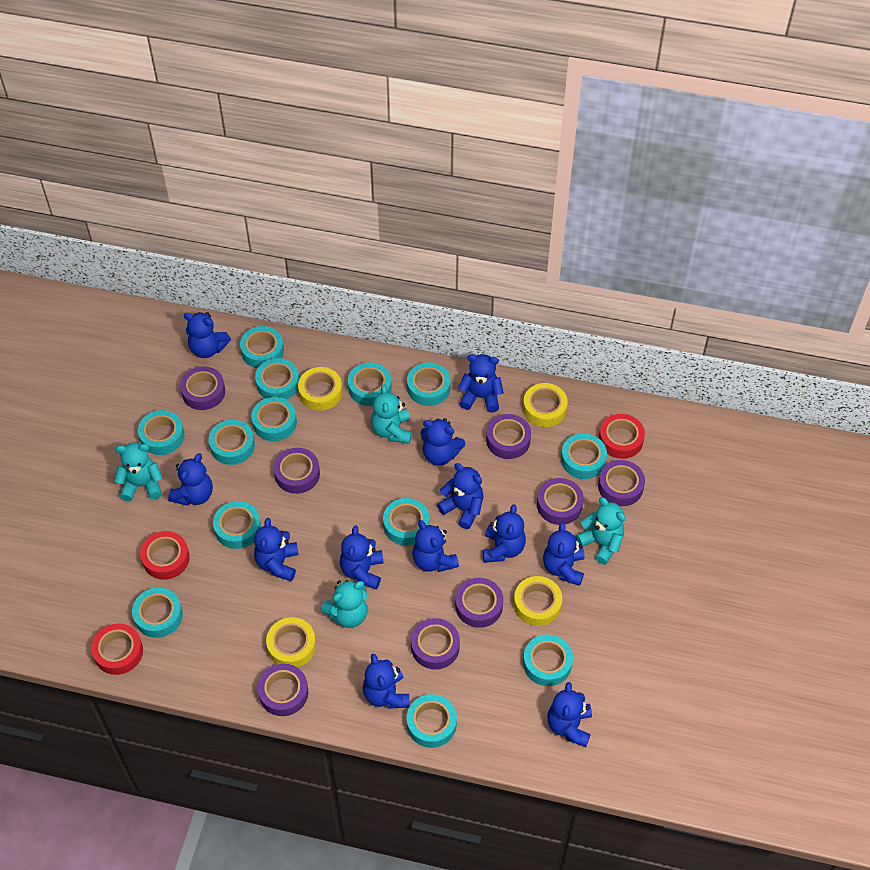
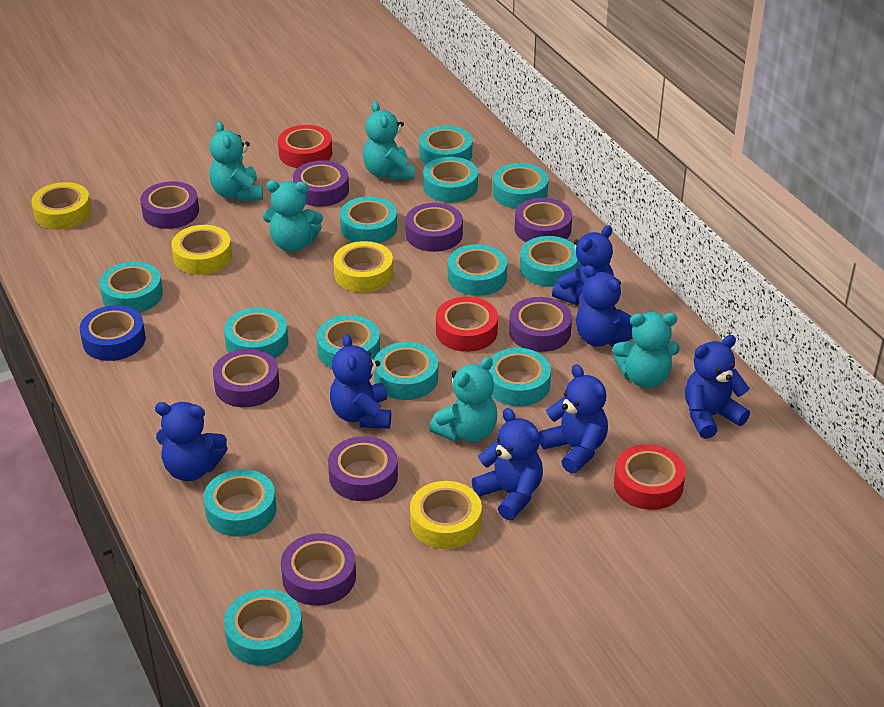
blue tape: 0 -> 1
blue teddy bear: 12 -> 7
turquoise teddy bear: 4 -> 5

